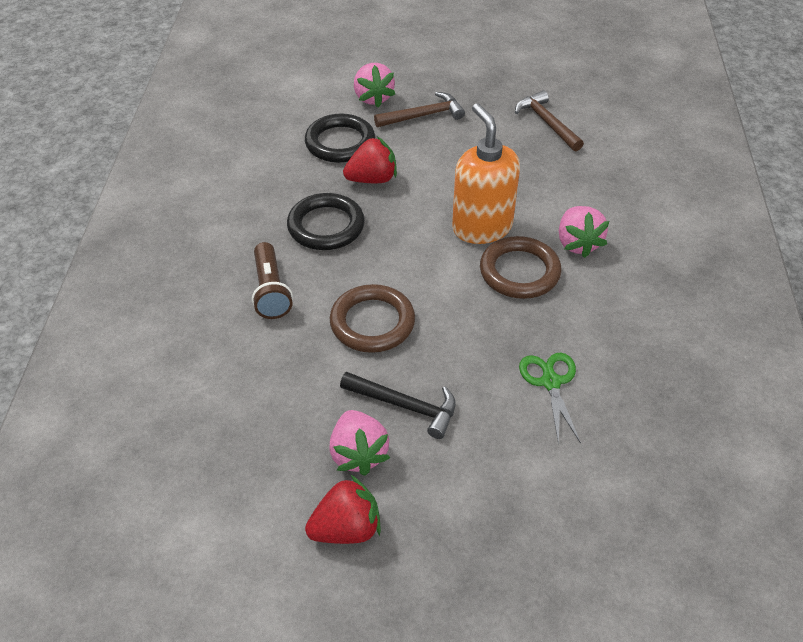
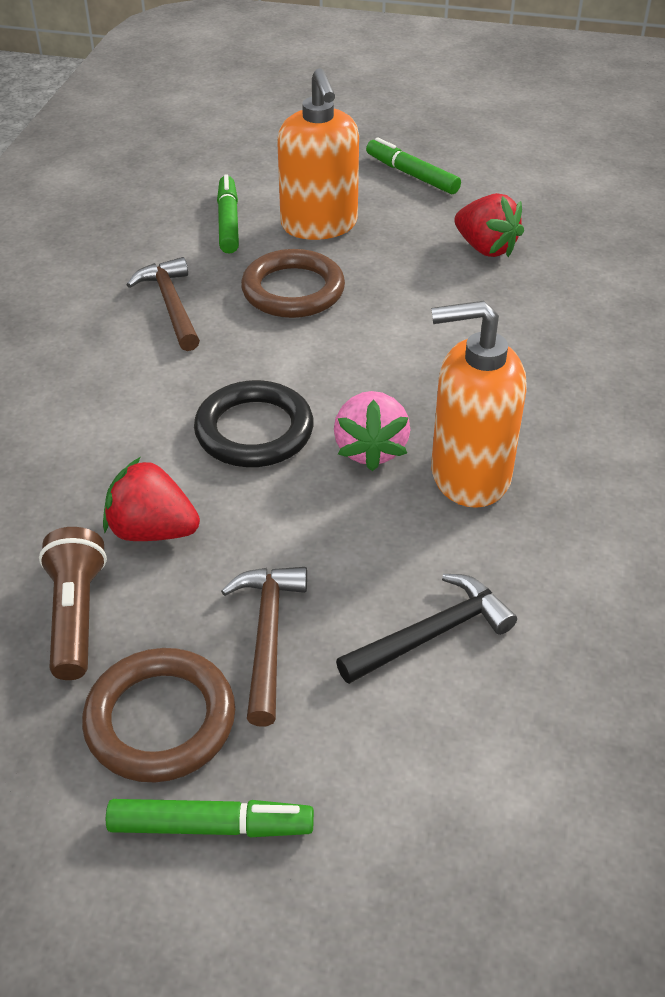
black ring: 2 -> 1
green marker: 0 -> 3
green scissors: 1 -> 0
orange soap dispenser: 1 -> 2
pink strawberry: 3 -> 1

